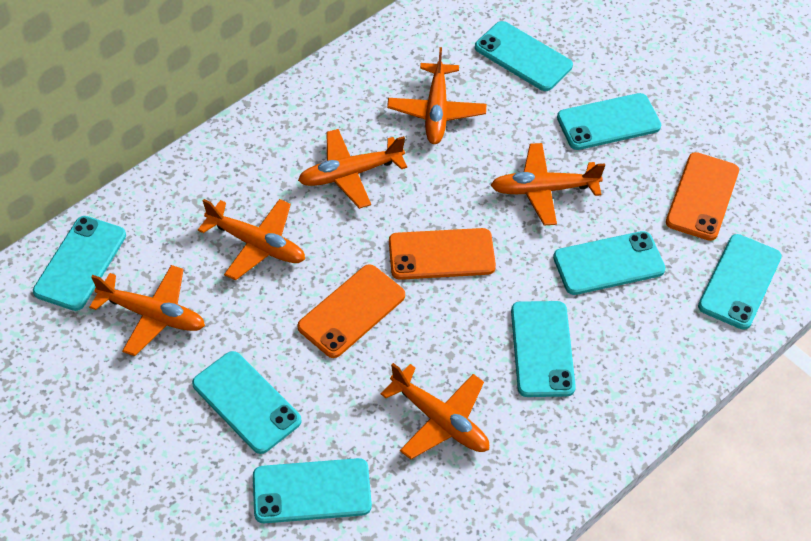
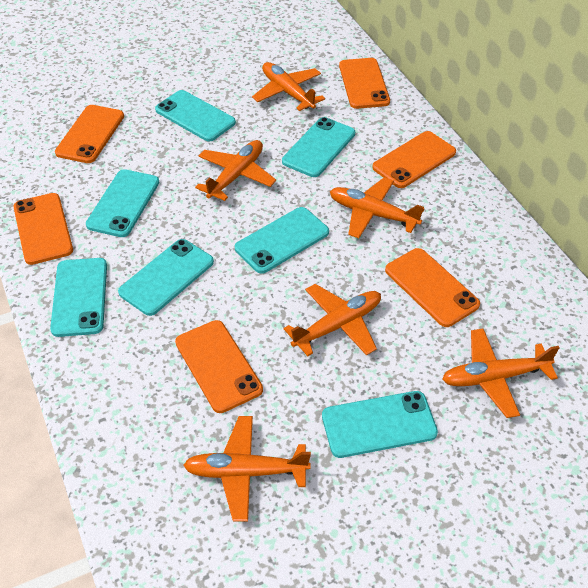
orange phone: 3 -> 6
turquoise phone: 8 -> 7

